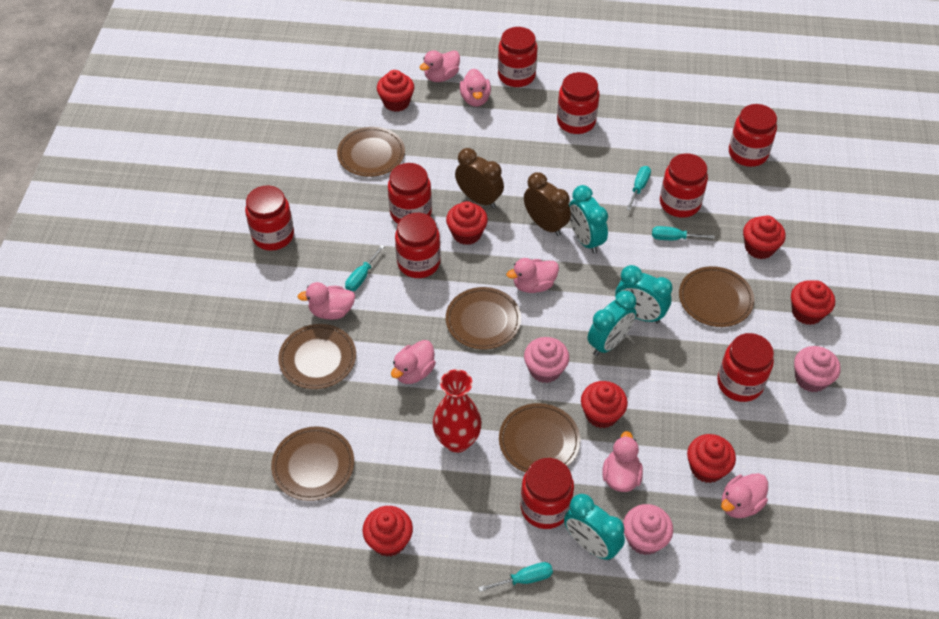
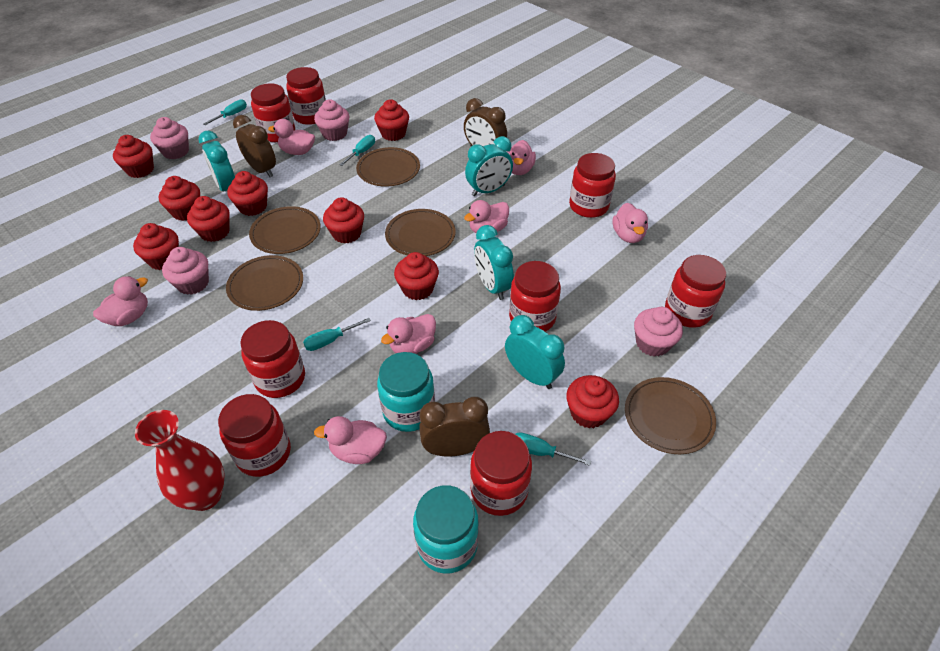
brown clock: 2 -> 3
brown plate: 6 -> 5
pink cupcake: 3 -> 4
red cupcake: 7 -> 9
red jar: 9 -> 8
turquoise jar: 0 -> 2

